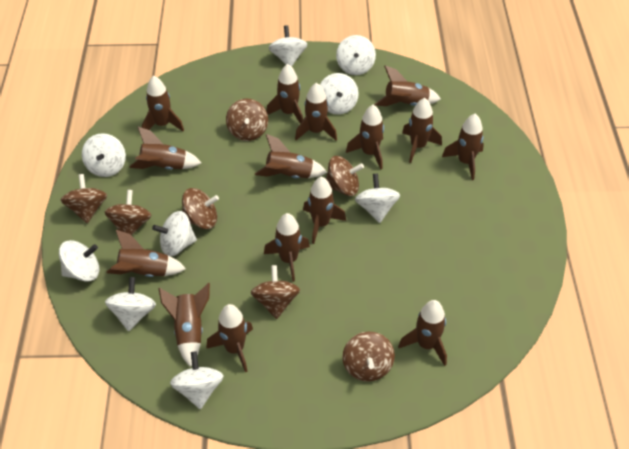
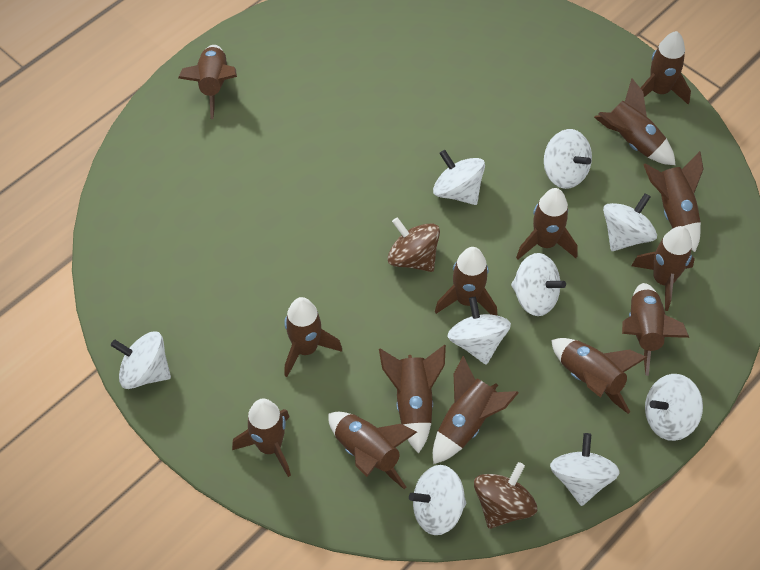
brown rocket: 15 -> 14
brown spinning top: 7 -> 2

